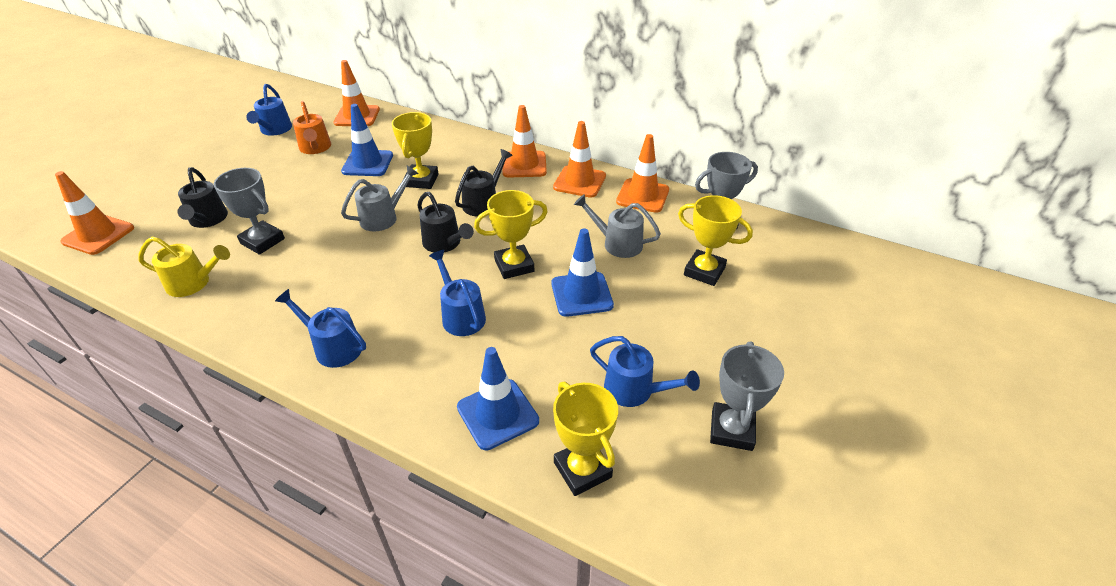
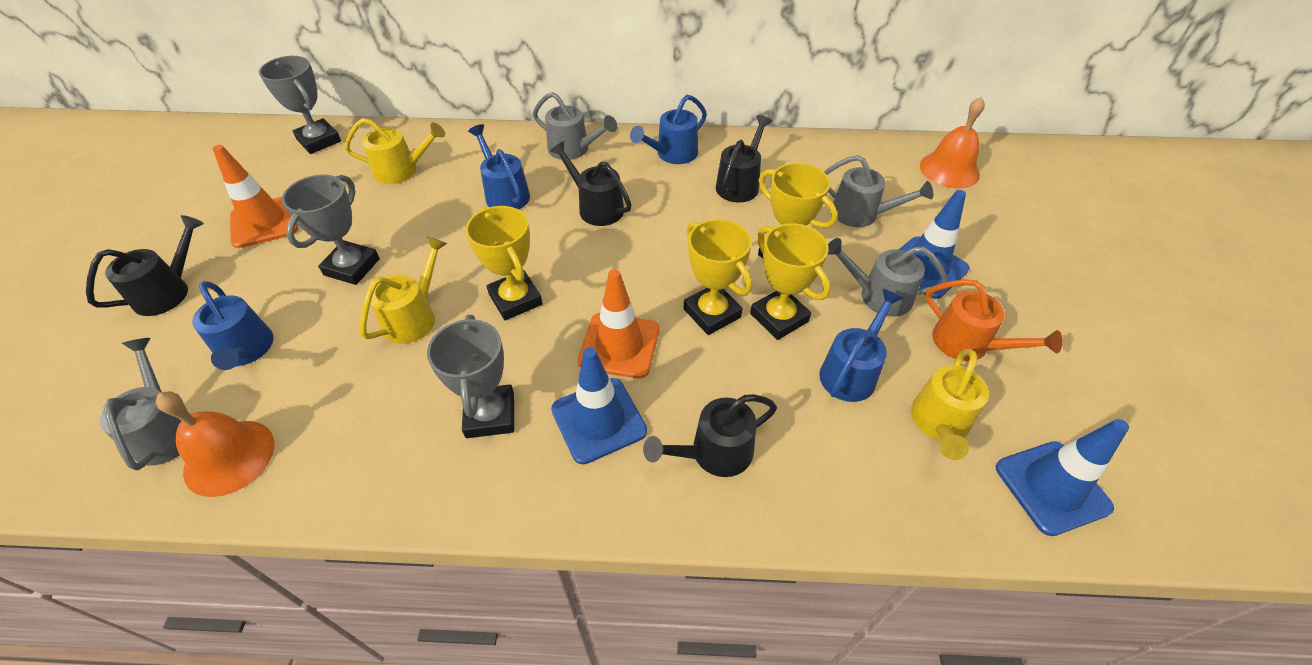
black watering can: 3 -> 4
grey watering can: 2 -> 4
orange bell: 0 -> 2
orange traffic cone: 5 -> 2
yellow watering can: 1 -> 3

